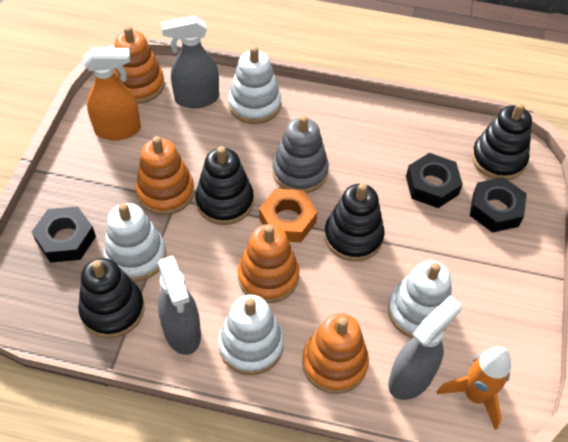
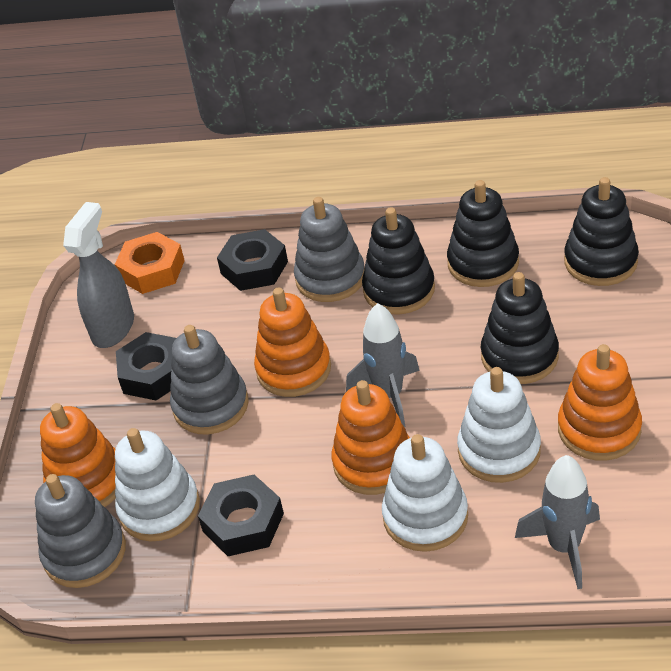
grey rocket: 0 -> 2
grey spray bottle: 3 -> 1
grey stacking toy: 1 -> 3
orange rocket: 1 -> 0
orange spray bottle: 1 -> 0
white stacking toy: 4 -> 3

